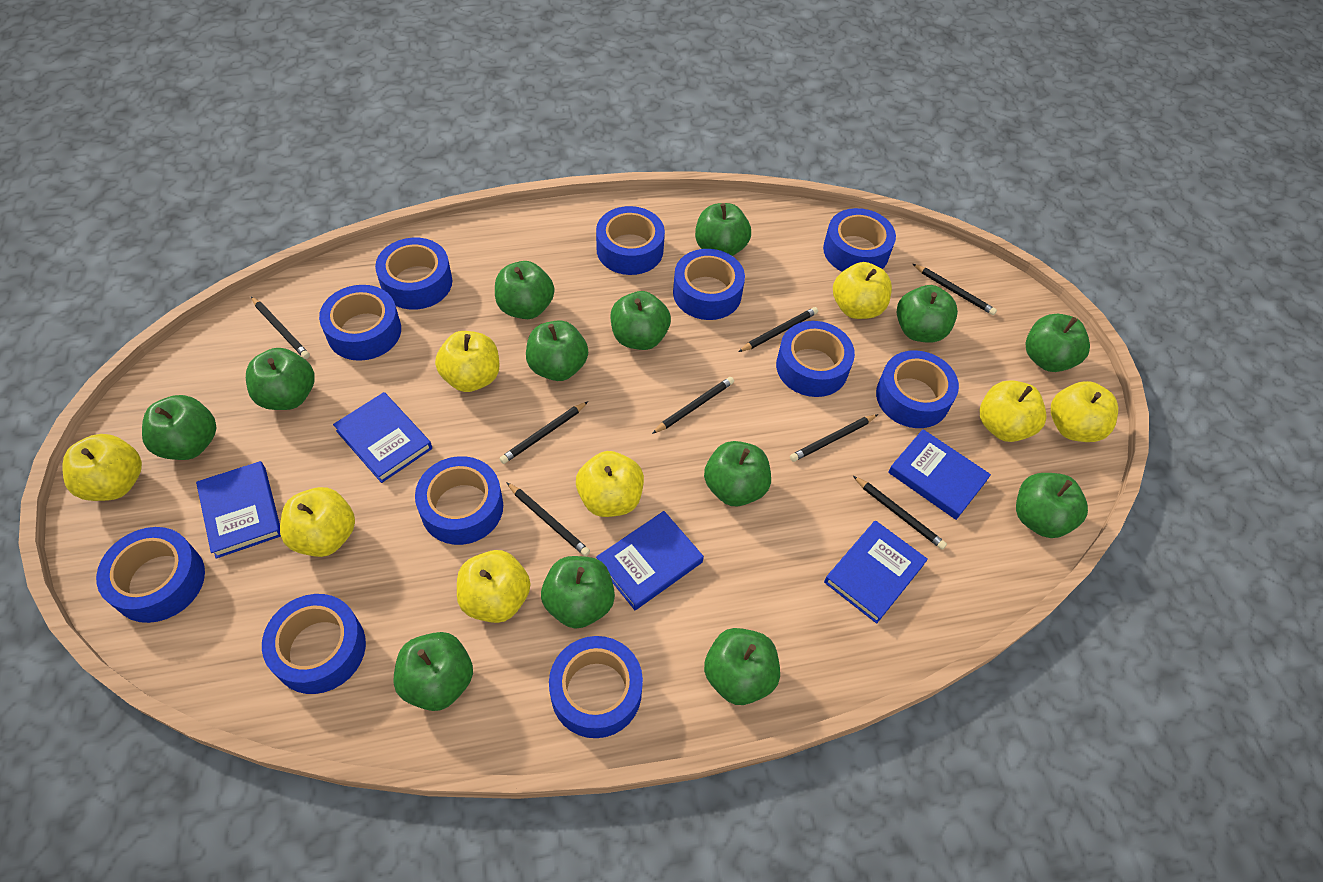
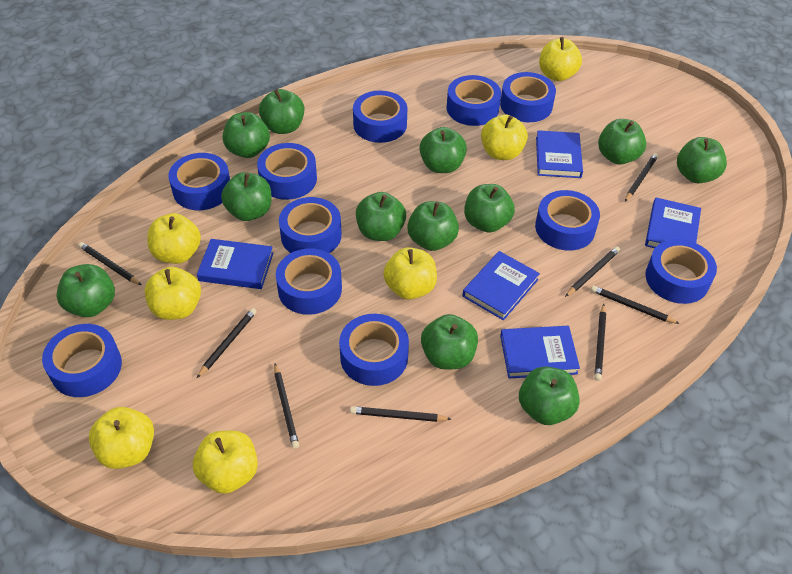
green apple: 13 -> 12
yellow apple: 8 -> 7

